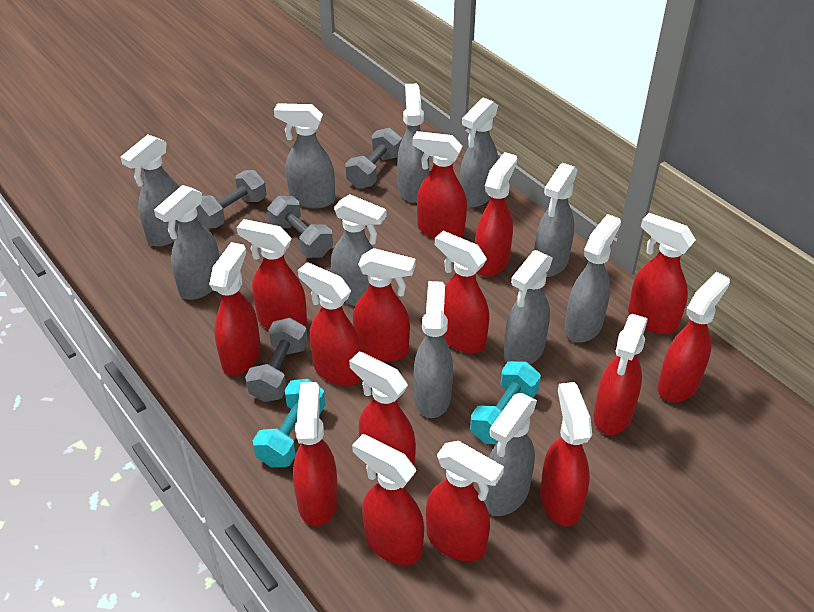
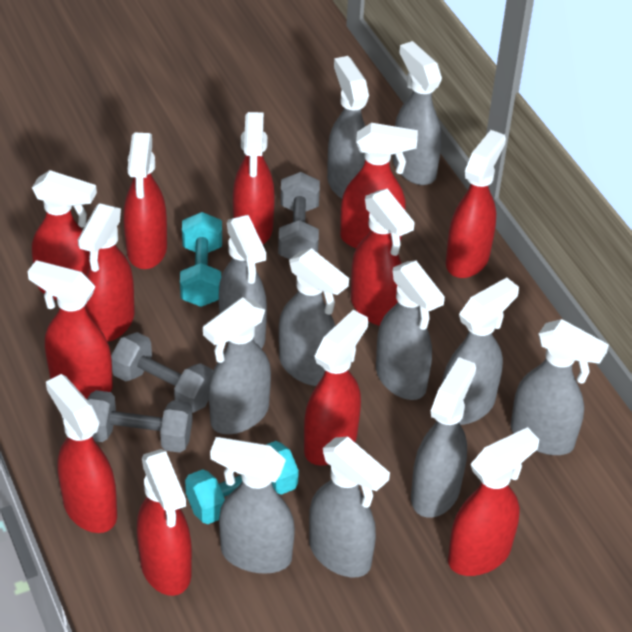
grey dumbbell: 4 -> 3
red spray bottle: 15 -> 12

